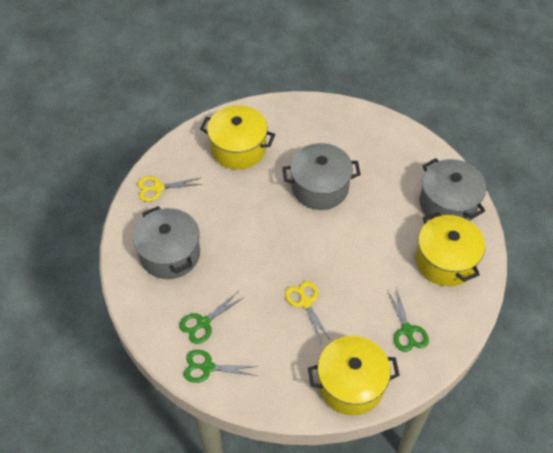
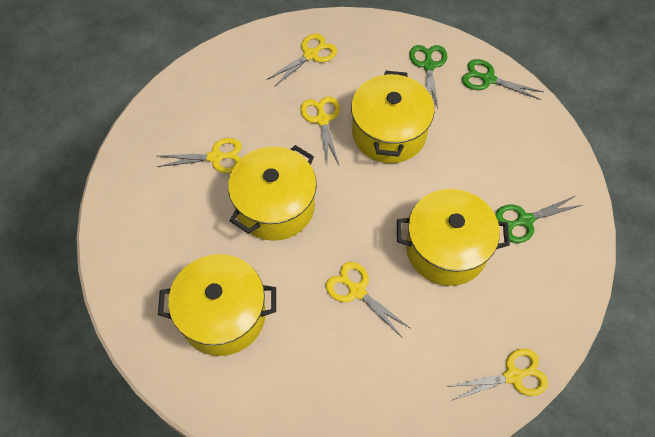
grey pot: 3 -> 0
yellow pot: 3 -> 4
yellow scissors: 2 -> 5

